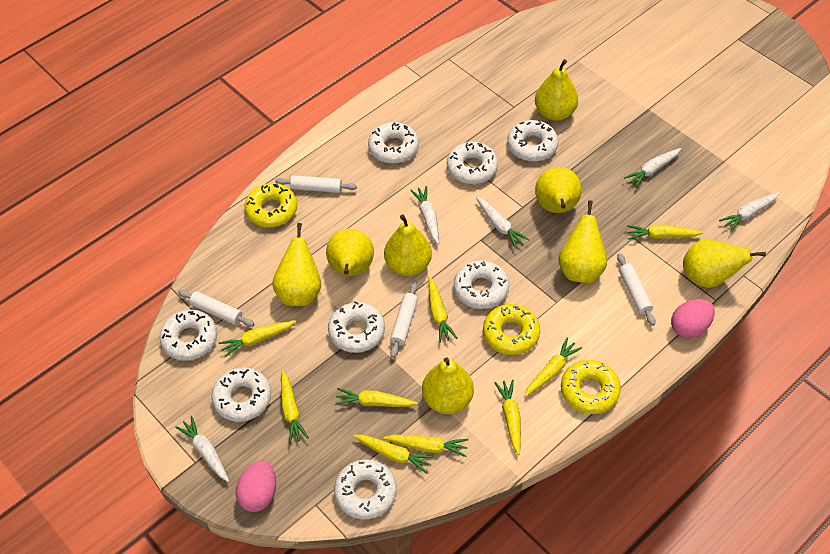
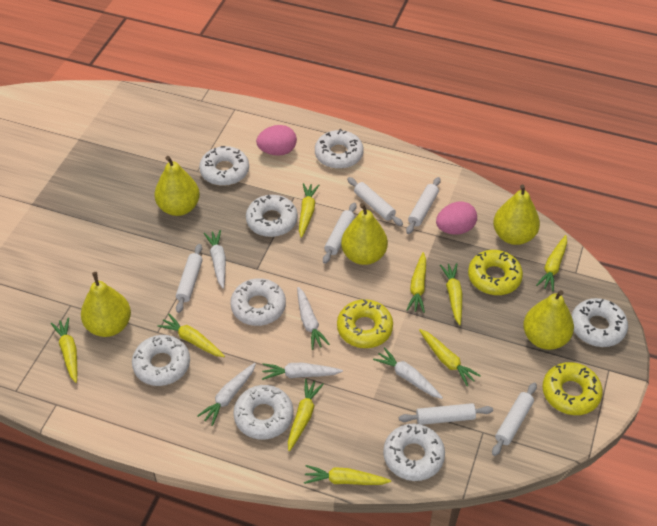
white rolling pin: 4 -> 6
yellow pear: 8 -> 5

